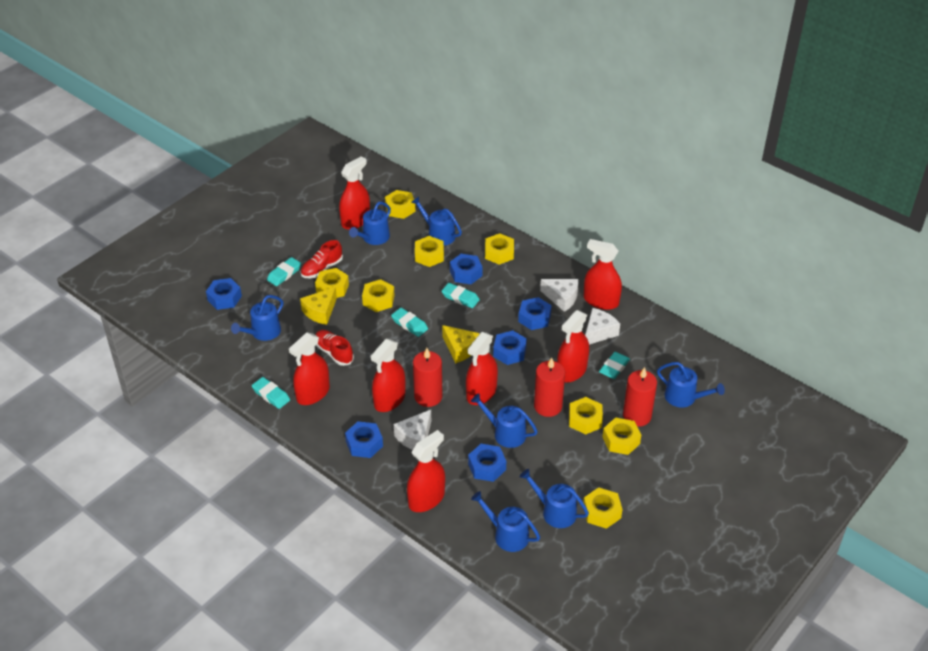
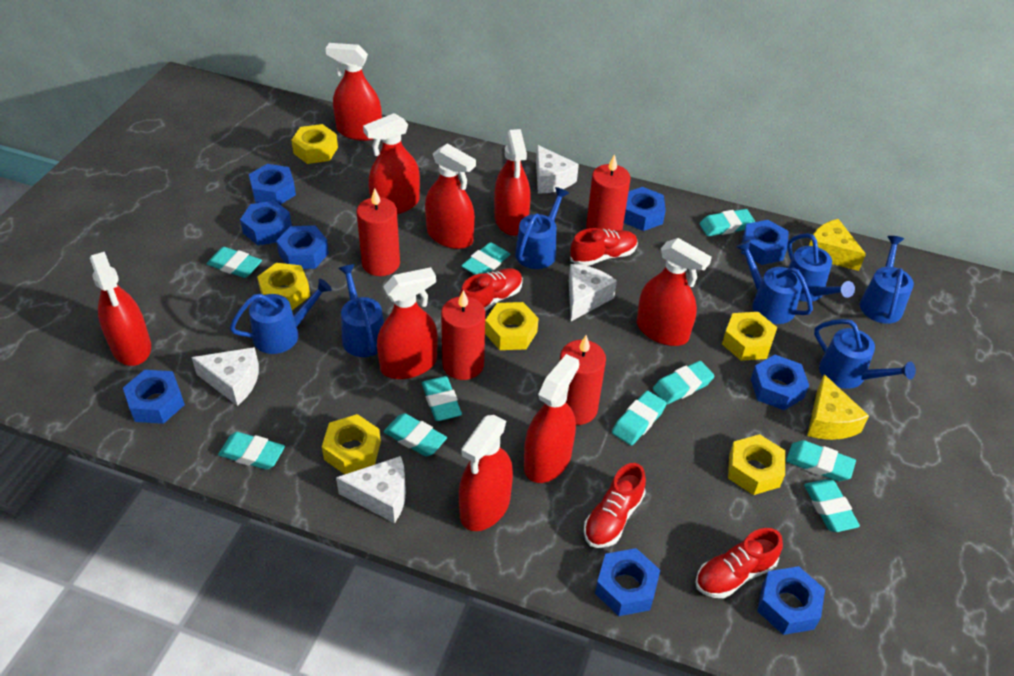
blue nut: 6 -> 9
red candle: 3 -> 4
red shoe: 2 -> 4
red spray bottle: 7 -> 9
turquoise eraser: 5 -> 10
white cheese: 3 -> 4
yellow nut: 8 -> 6

